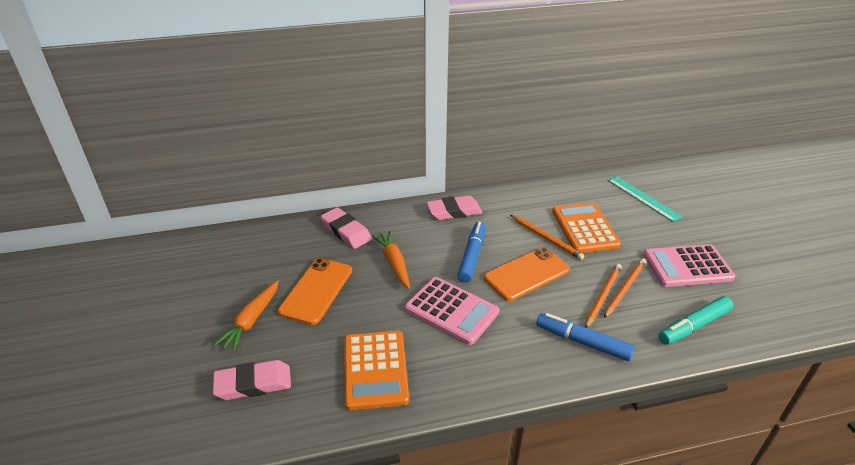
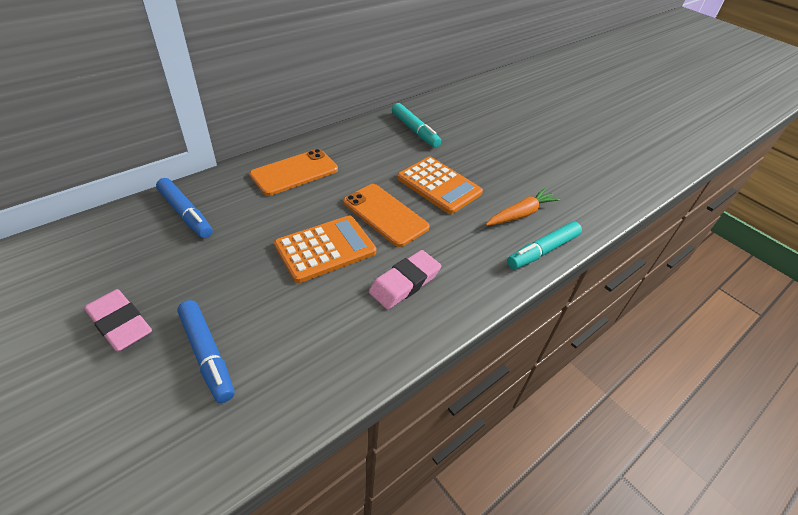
orange carrot: 2 -> 1
orange pencil: 3 -> 0
pink calculator: 2 -> 0
pink eraser: 3 -> 2
turquoise marker: 1 -> 2
turquoise ruler: 1 -> 0

